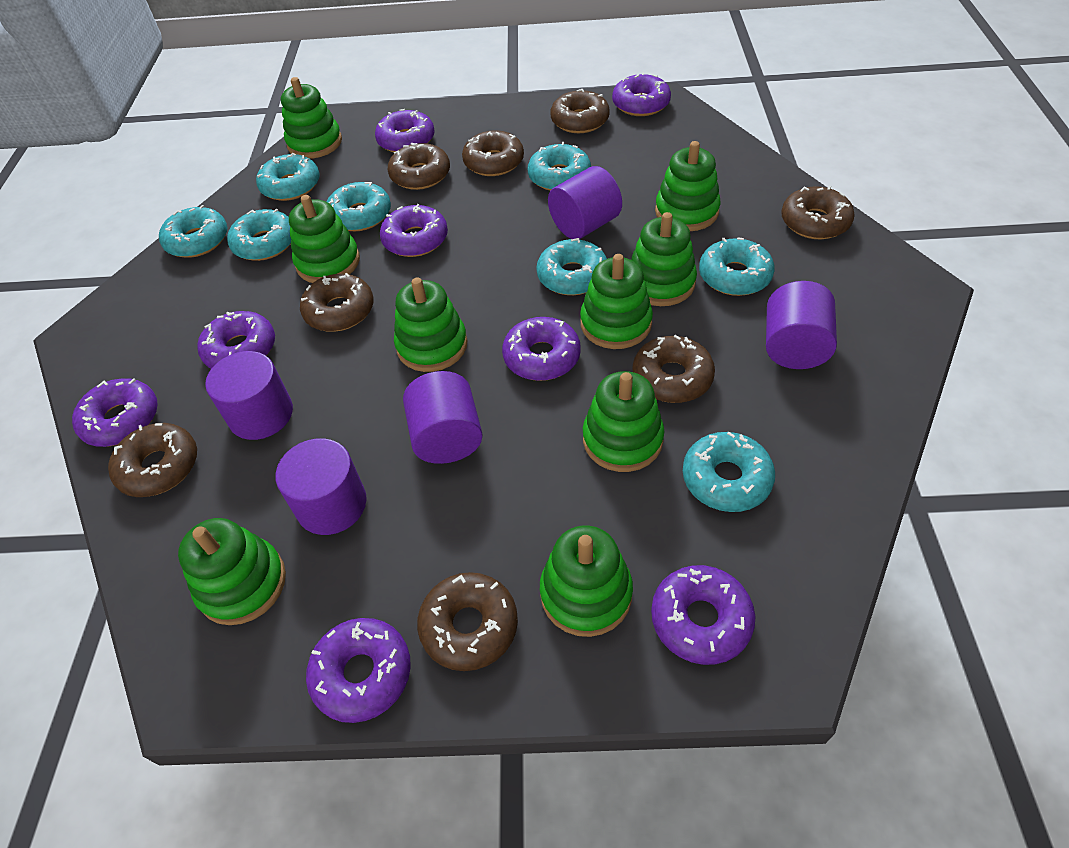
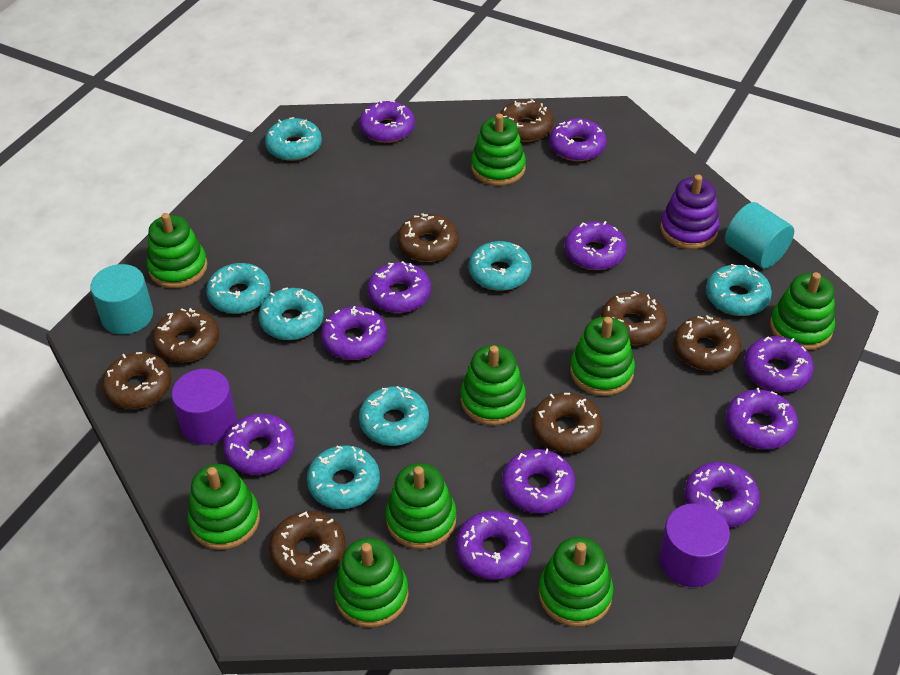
purple cylinder: 5 -> 2
purple donut: 8 -> 11
purple stacking toy: 0 -> 1
turquoise cylinder: 0 -> 2
turquoise donut: 8 -> 7

